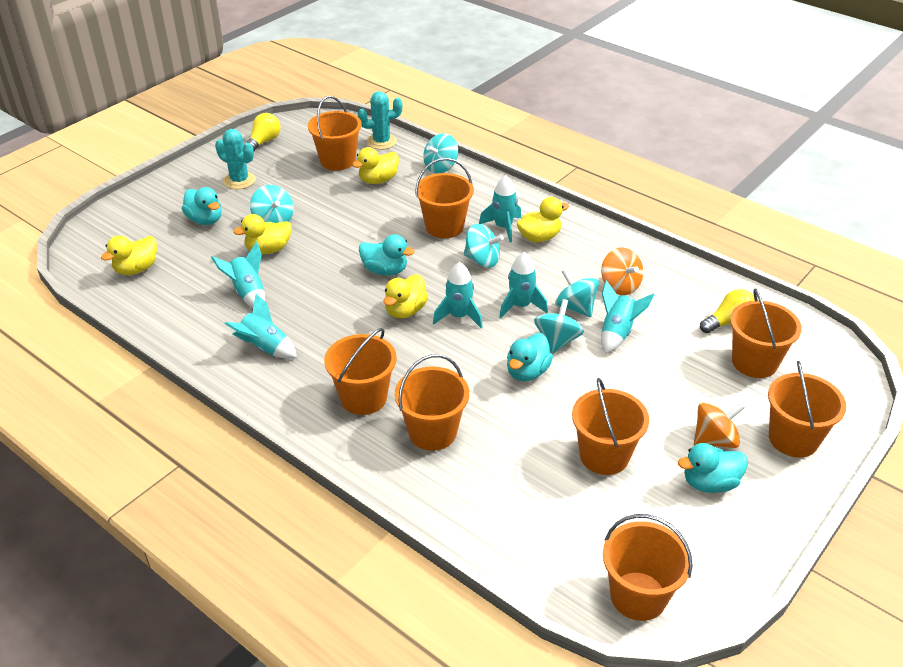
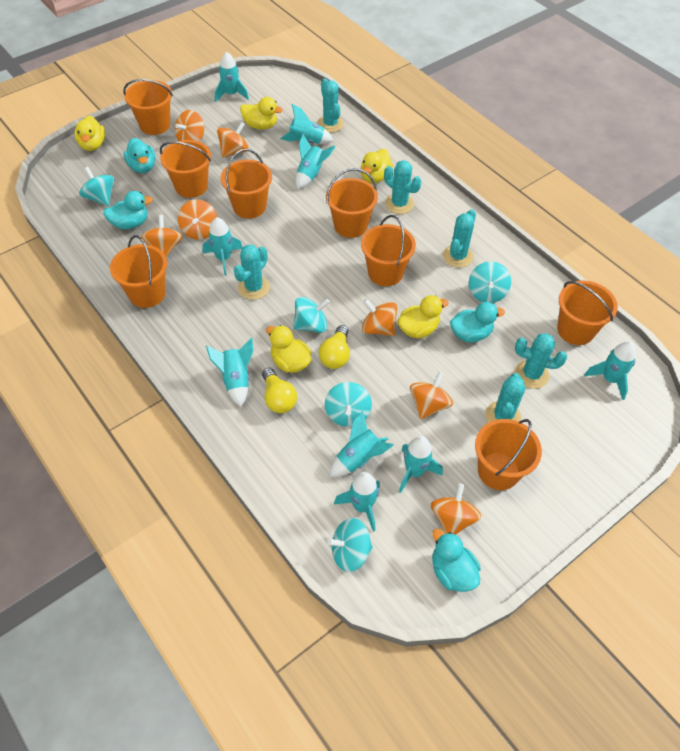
orange spinning top: 2 -> 7
turquoise cactus: 2 -> 6
turquoise rocket: 6 -> 9

